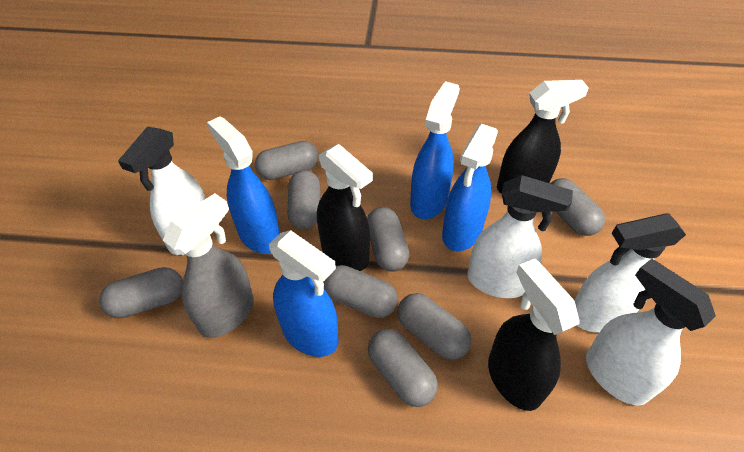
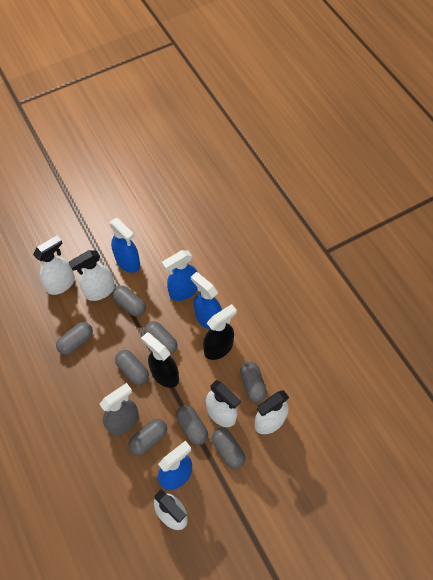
black spray bottle: 3 -> 2
white spray bottle: 4 -> 5

